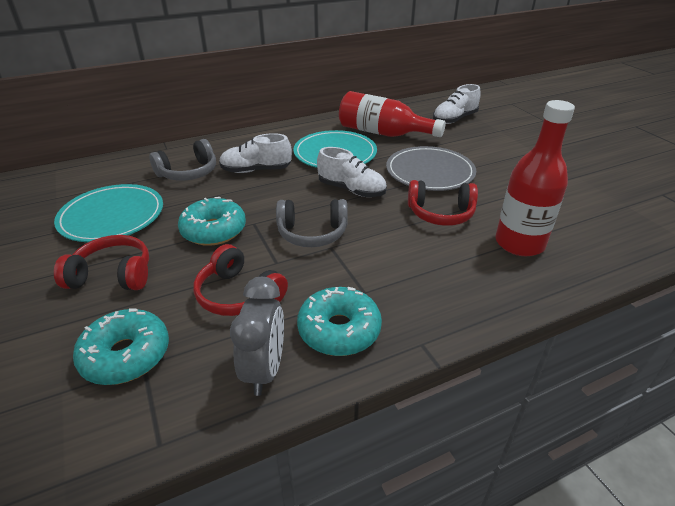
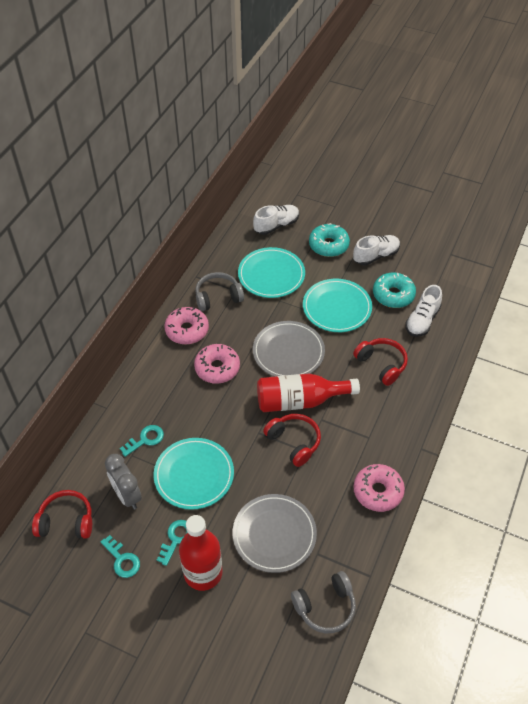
grey plate: 1 -> 2
pink donut: 0 -> 3
turquoise donut: 3 -> 2
turquoise key: 0 -> 3
turquoise plate: 2 -> 3

